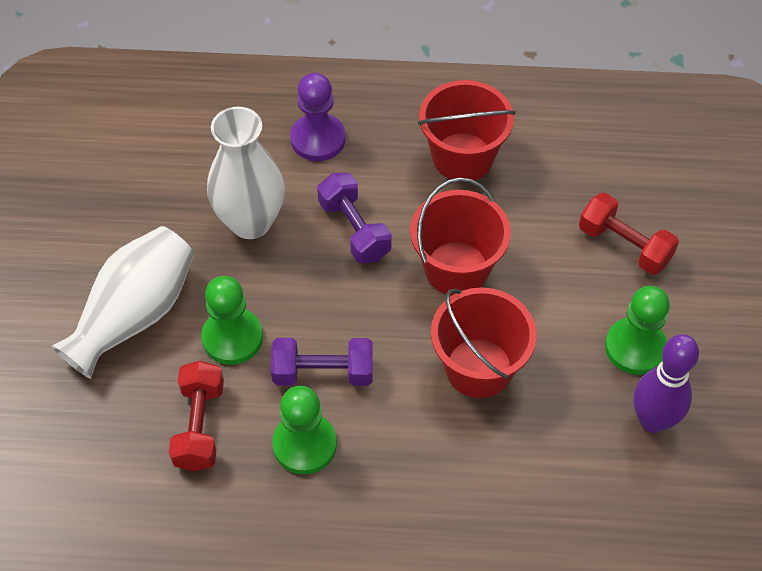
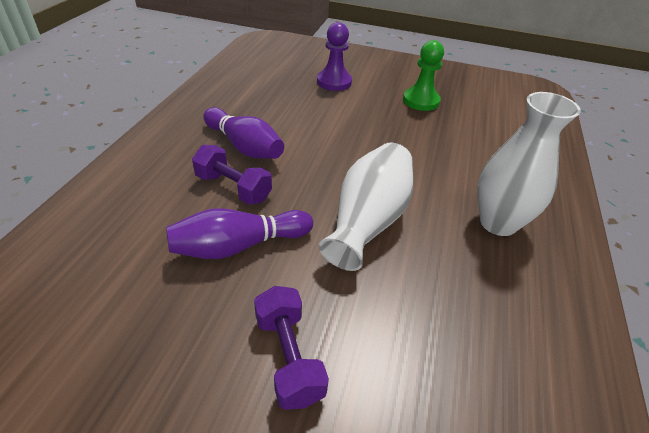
green pawn: 3 -> 1
purple bowling pin: 1 -> 2
red bucket: 3 -> 0
red dumbbell: 2 -> 0

